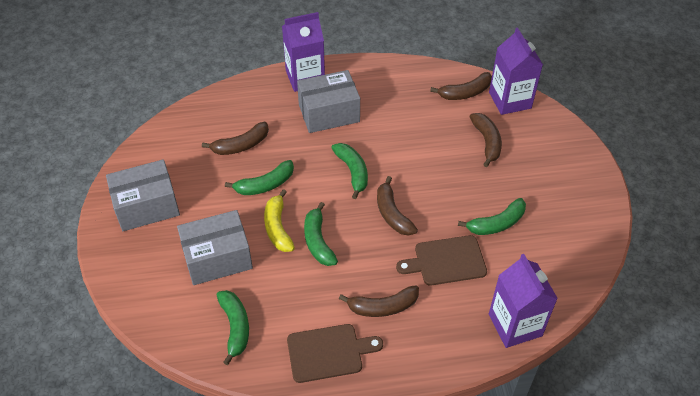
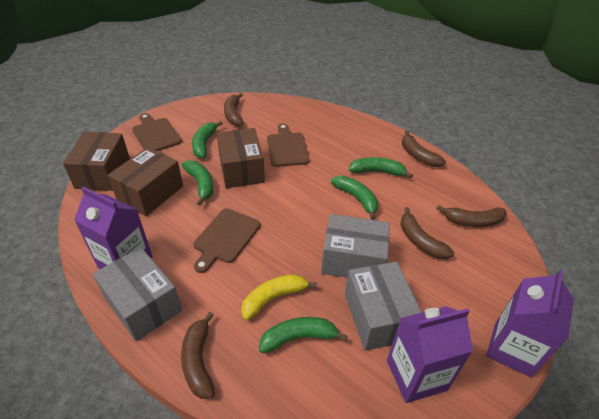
brown box: 0 -> 3
brown cutting board: 2 -> 3

